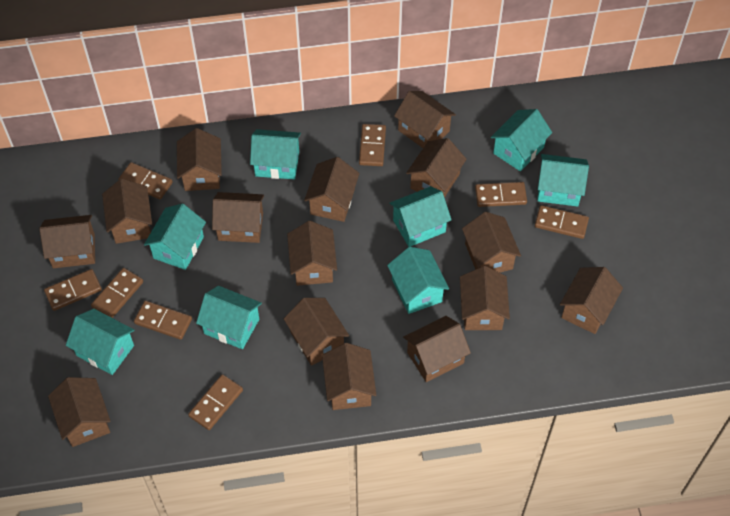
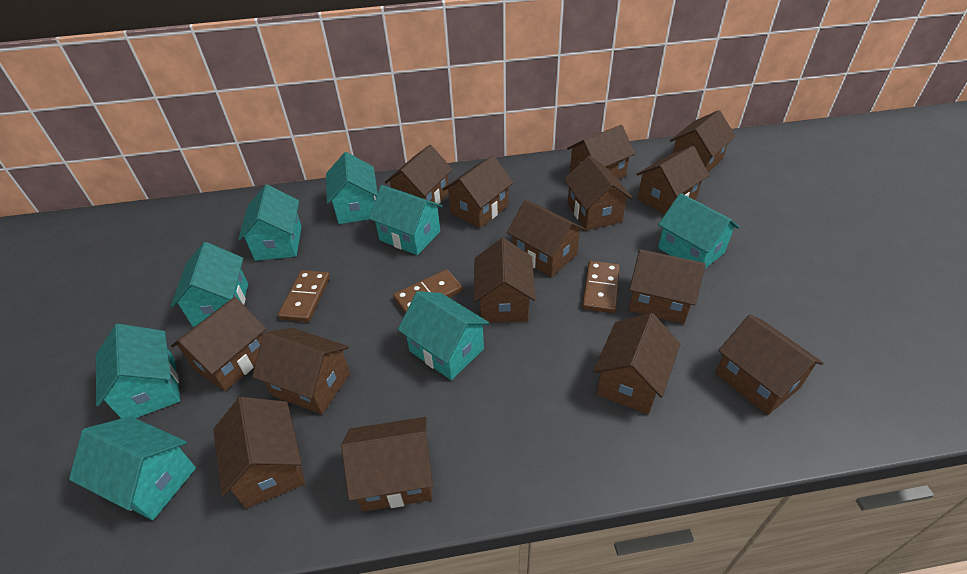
brown domino: 8 -> 3

